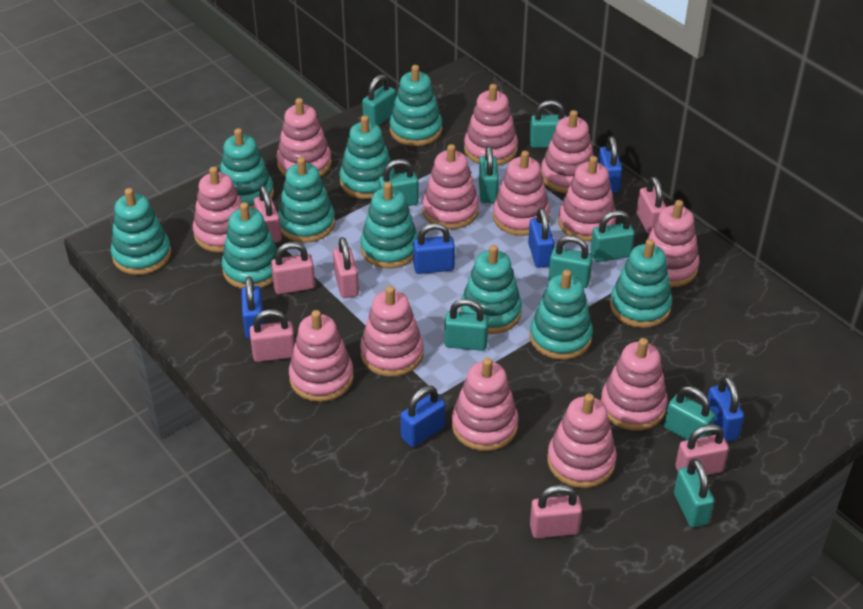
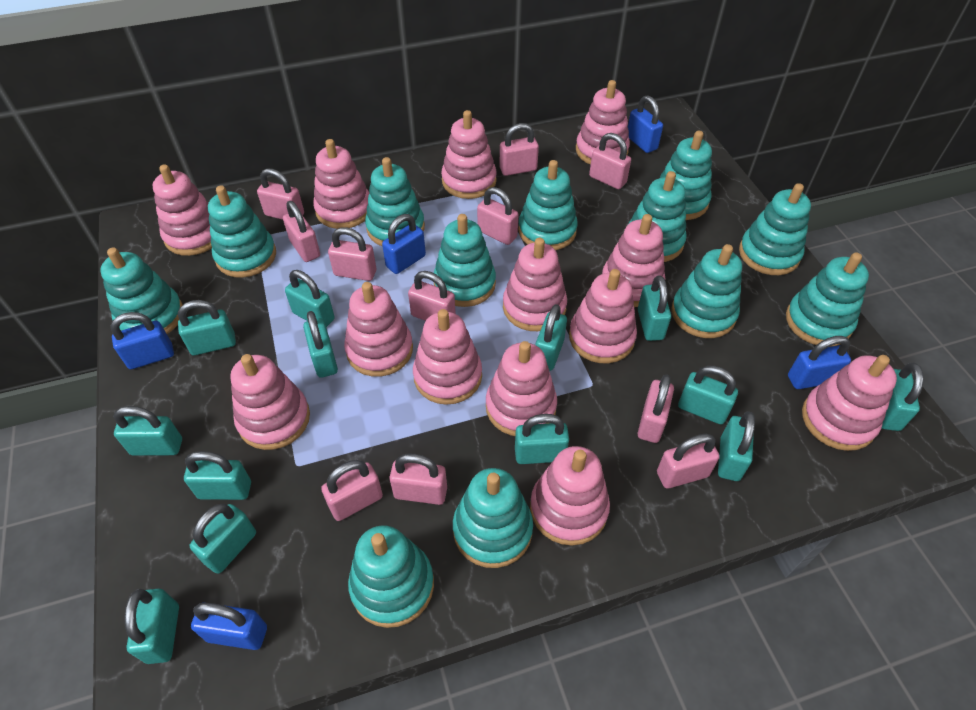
blue padlock: 6 -> 5
pink padlock: 7 -> 11
turquoise padlock: 9 -> 13
turquoise stacking toy: 10 -> 12

